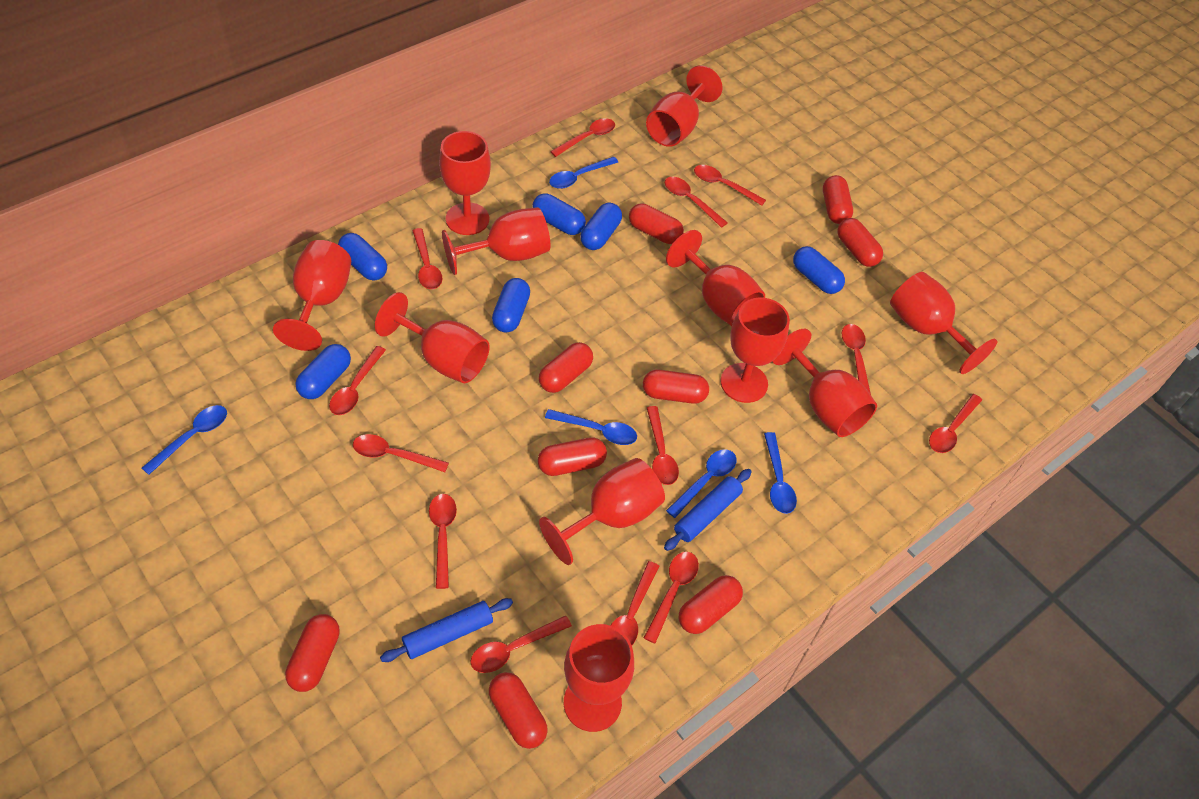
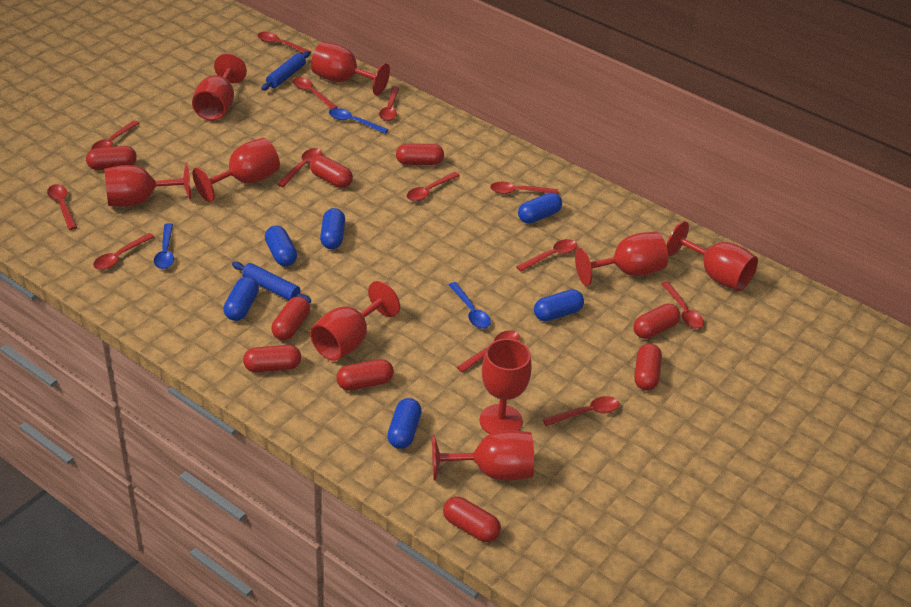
blue spoon: 5 -> 3
red goblet: 11 -> 9

